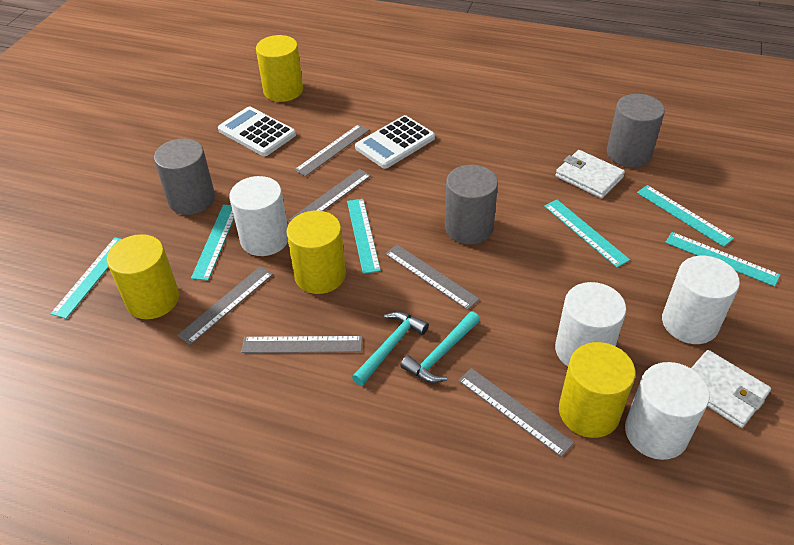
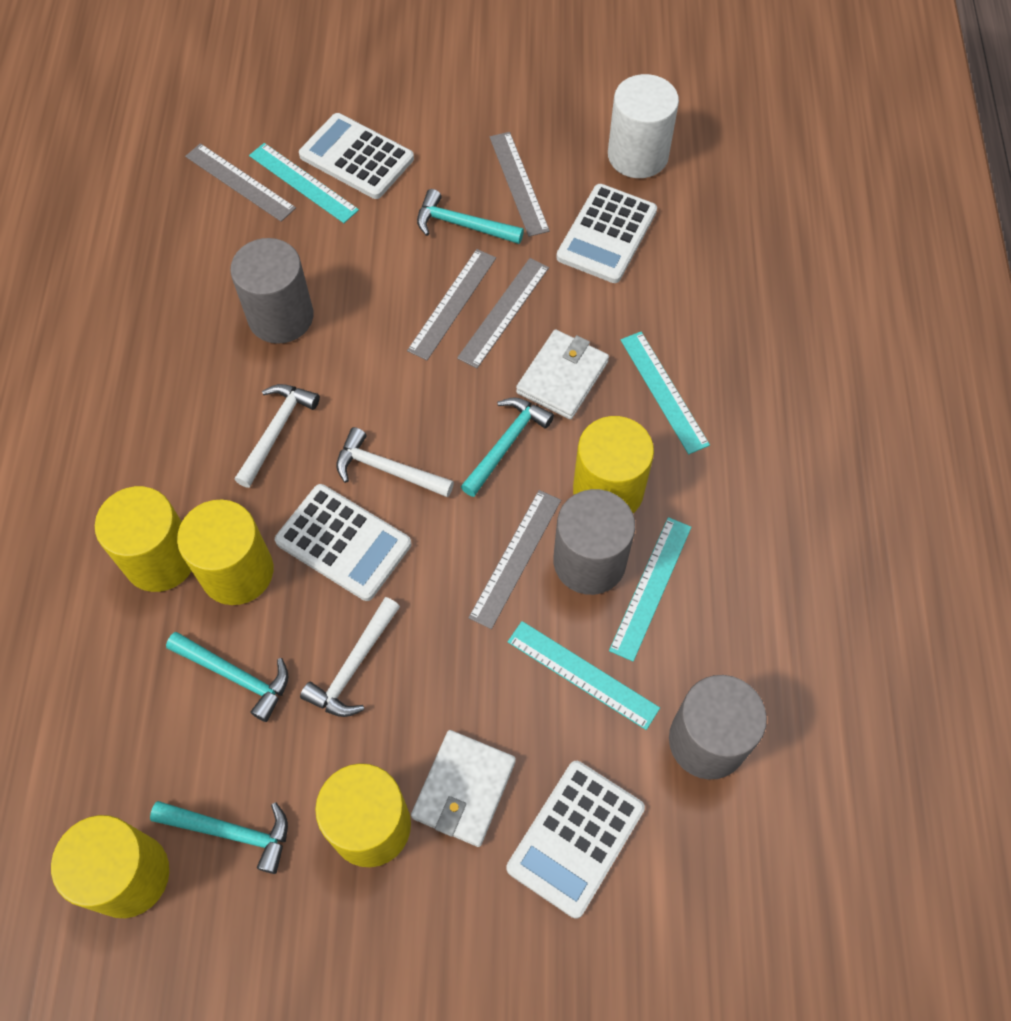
grey ruler: 6 -> 5
turquoise hammer: 2 -> 4
turquoise ruler: 6 -> 4
white calculator: 2 -> 4
white cylinder: 4 -> 1
white hammer: 0 -> 3
yellow cylinder: 4 -> 5

